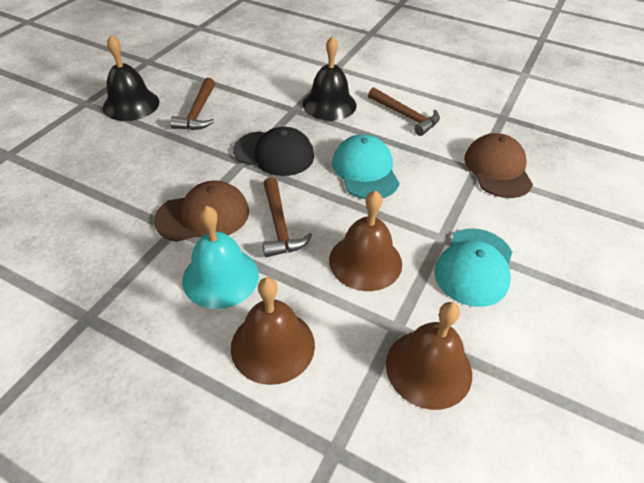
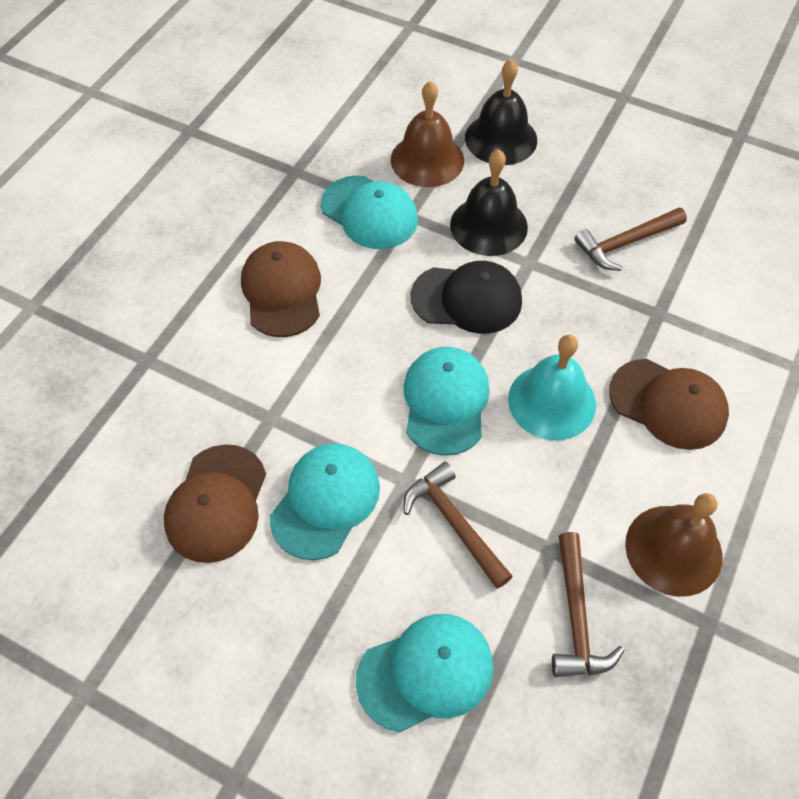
brown bell: 3 -> 2
brown cap: 2 -> 3
turquoise cap: 2 -> 4

